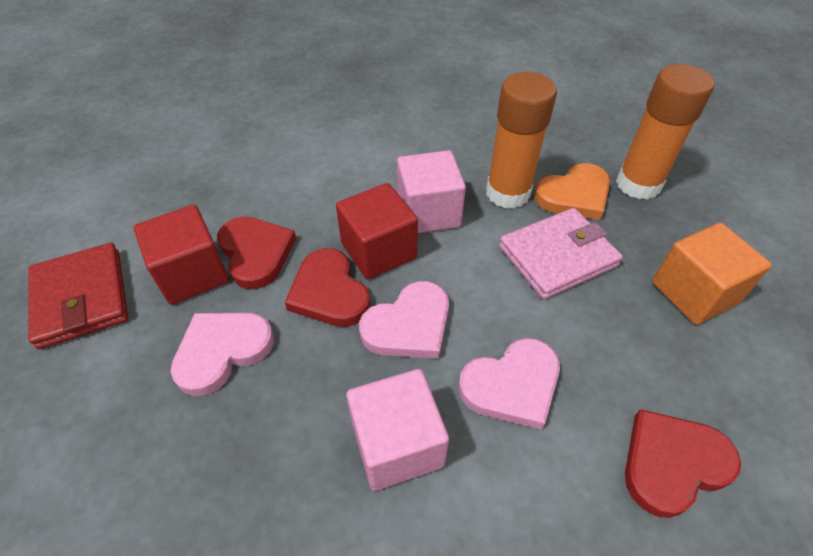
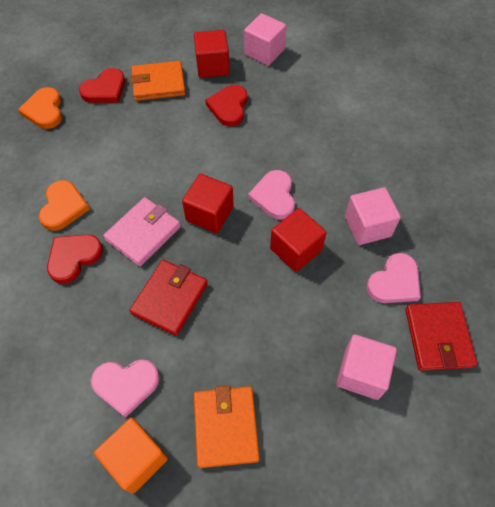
orange glue stick: 2 -> 0
orange heart: 1 -> 2
orange wallet: 0 -> 2
pink cube: 2 -> 3
red cube: 2 -> 3
red wallet: 1 -> 2

